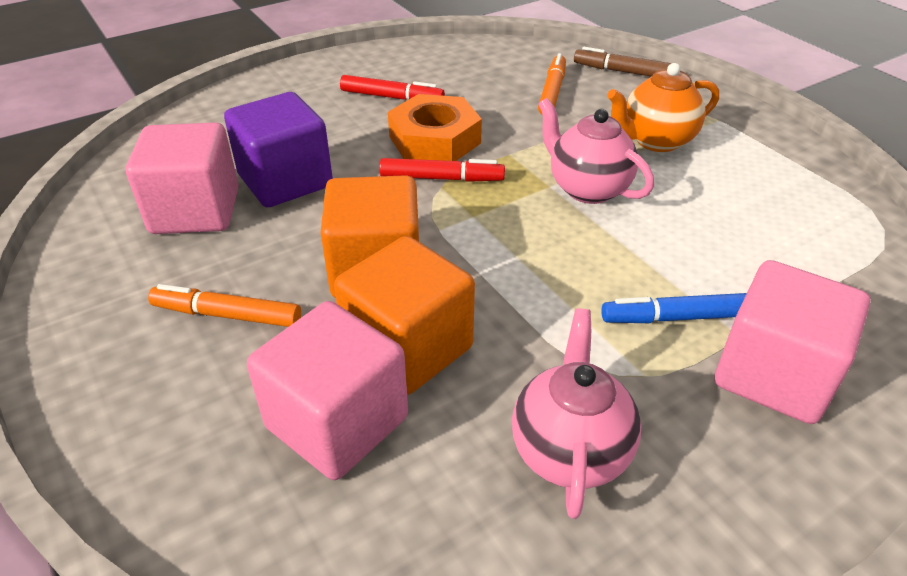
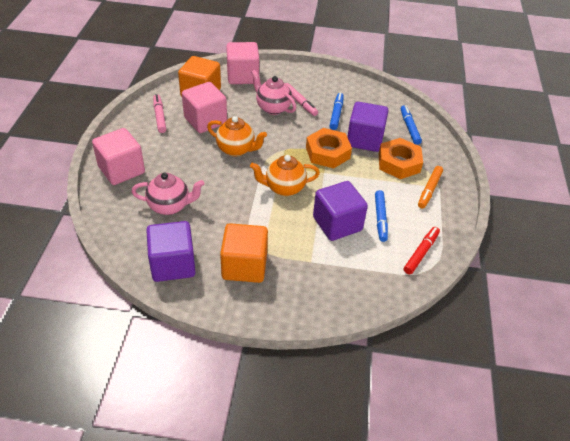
blue marker: 1 -> 3
brown marker: 1 -> 0
orange marker: 2 -> 1
orange nut: 1 -> 2
orange teapot: 1 -> 2
pink marker: 0 -> 2
purple cube: 1 -> 3
red marker: 2 -> 1

